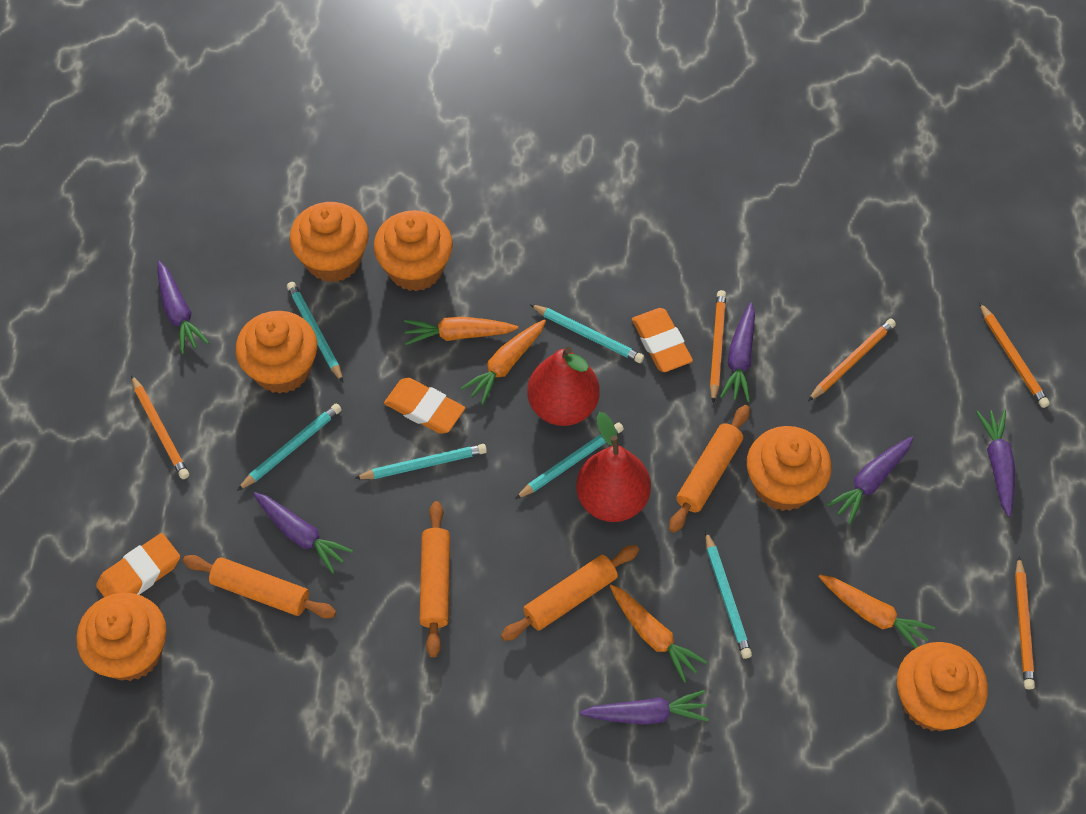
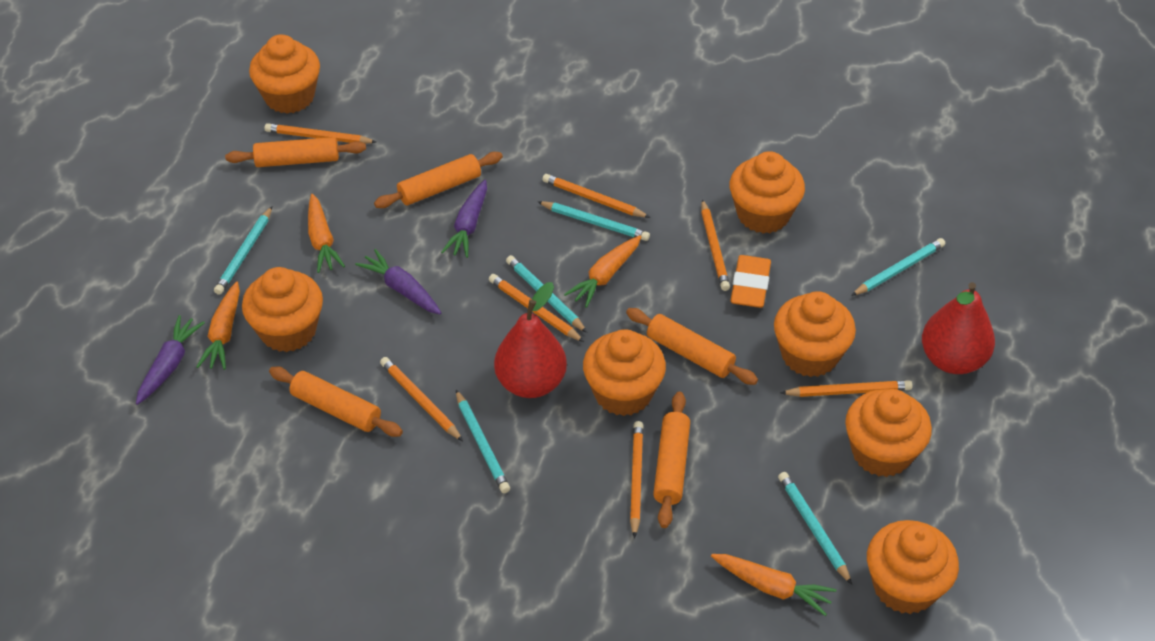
orange cupcake: 6 -> 7
orange eraser: 3 -> 1
orange pencil: 5 -> 7
orange rolling pin: 4 -> 5
purple carrot: 6 -> 3

